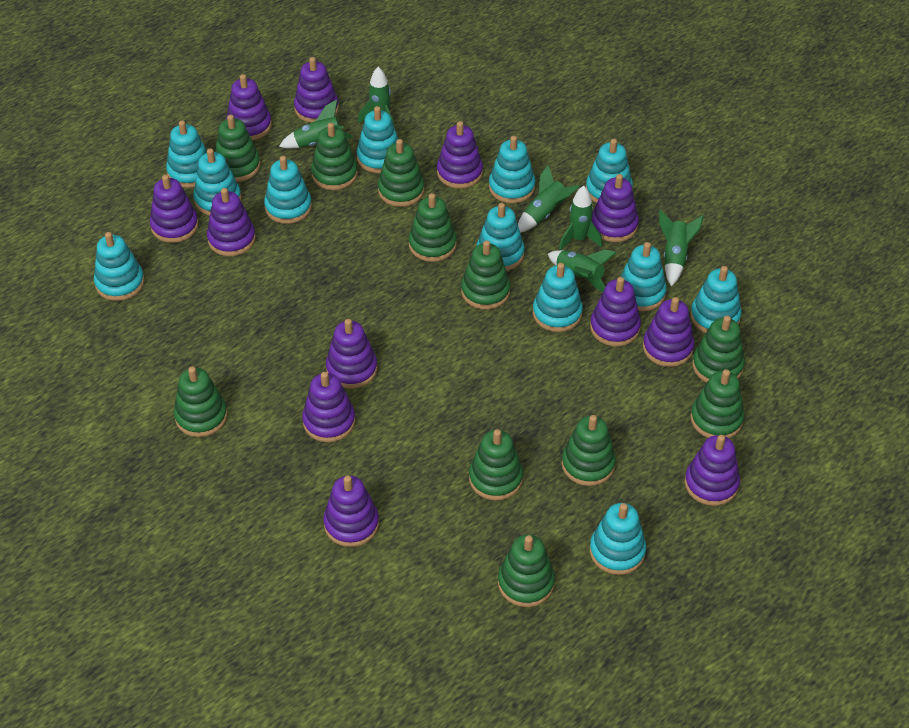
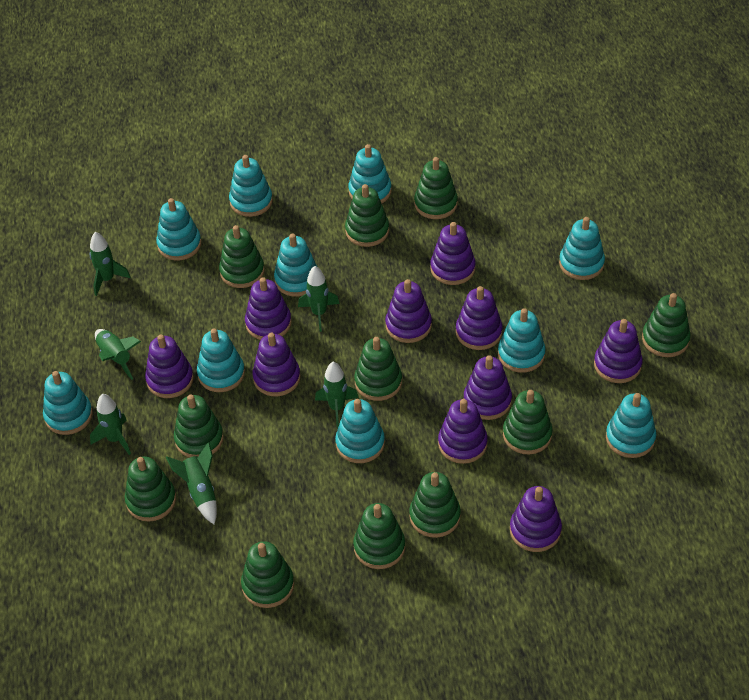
purple stacking toy: 12 -> 10
turquoise stacking toy: 12 -> 10

